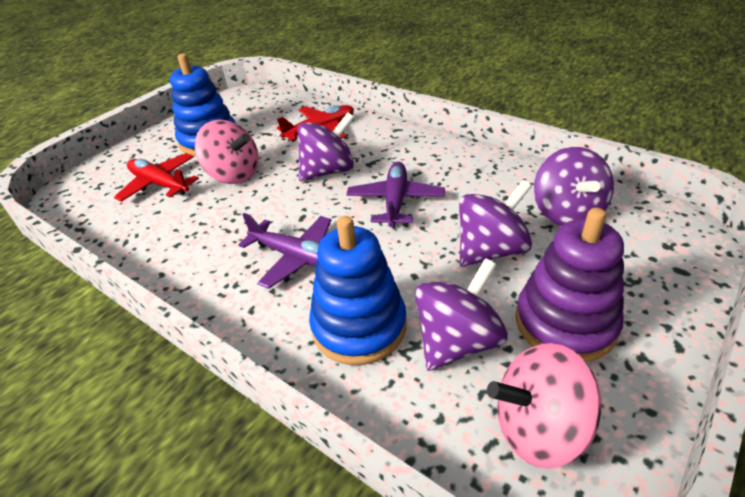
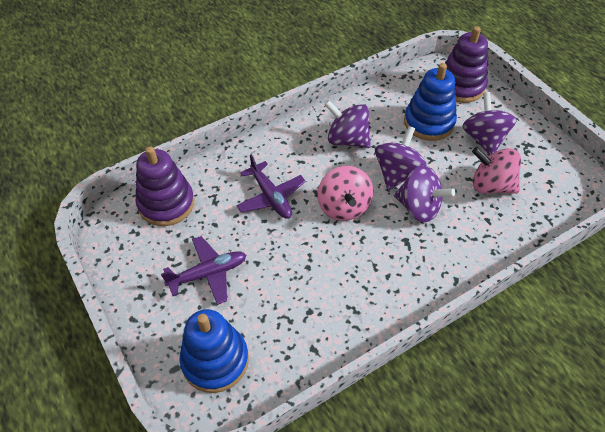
purple stacking toy: 1 -> 2
red plane: 2 -> 0

